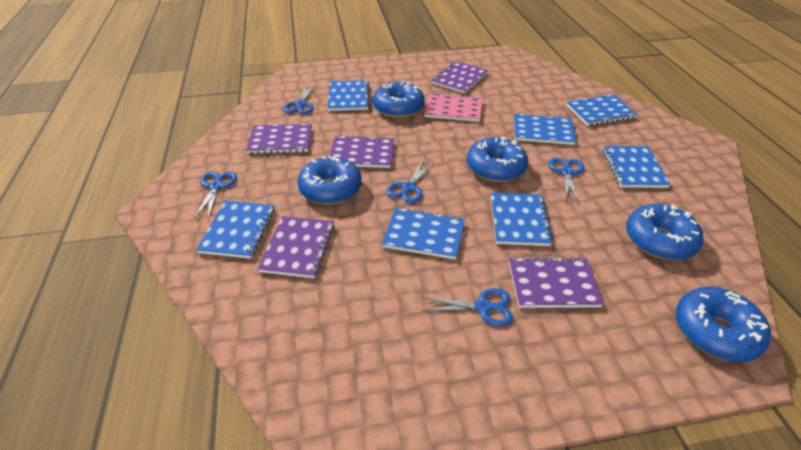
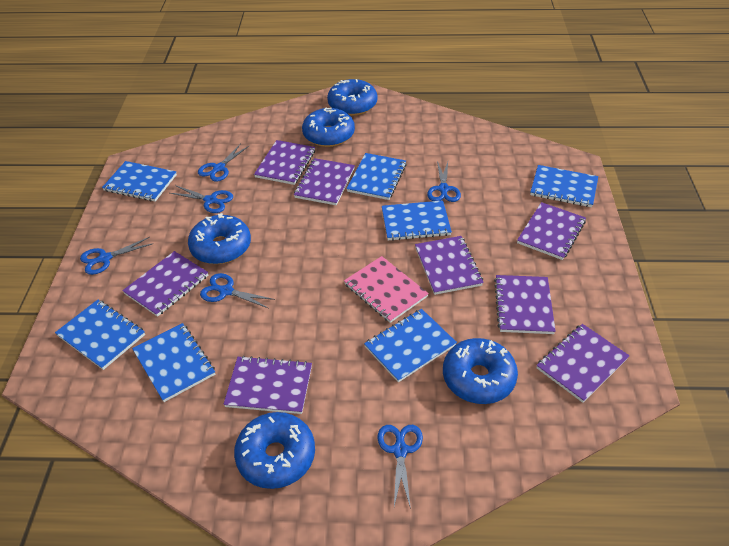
blue scissors: 5 -> 6
purple notebook: 5 -> 8

